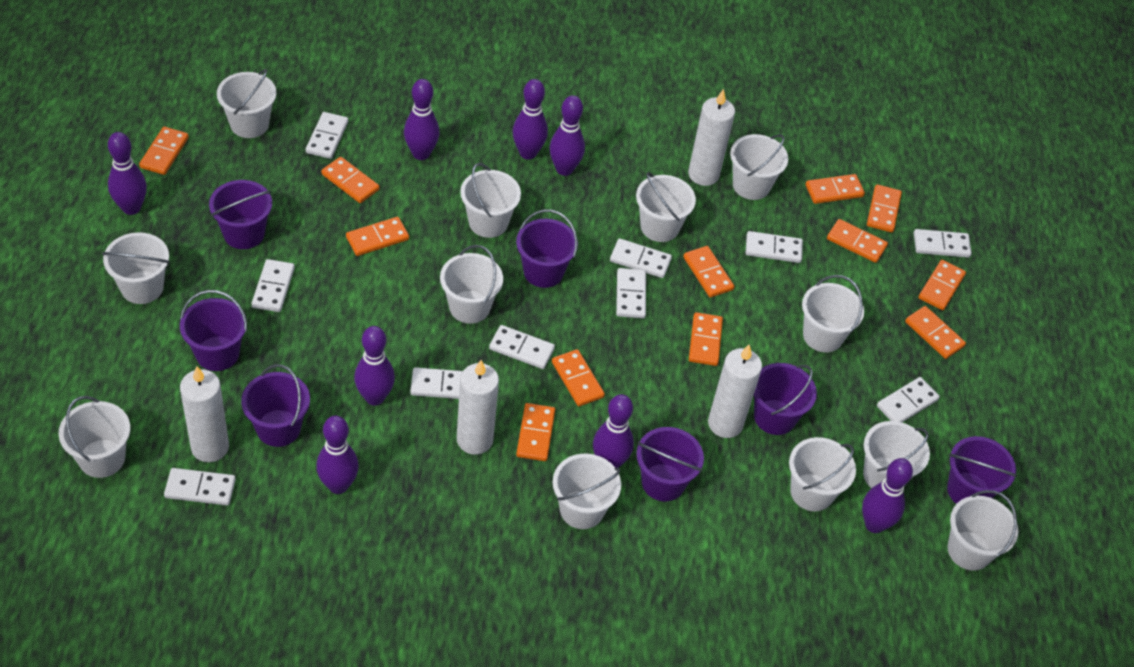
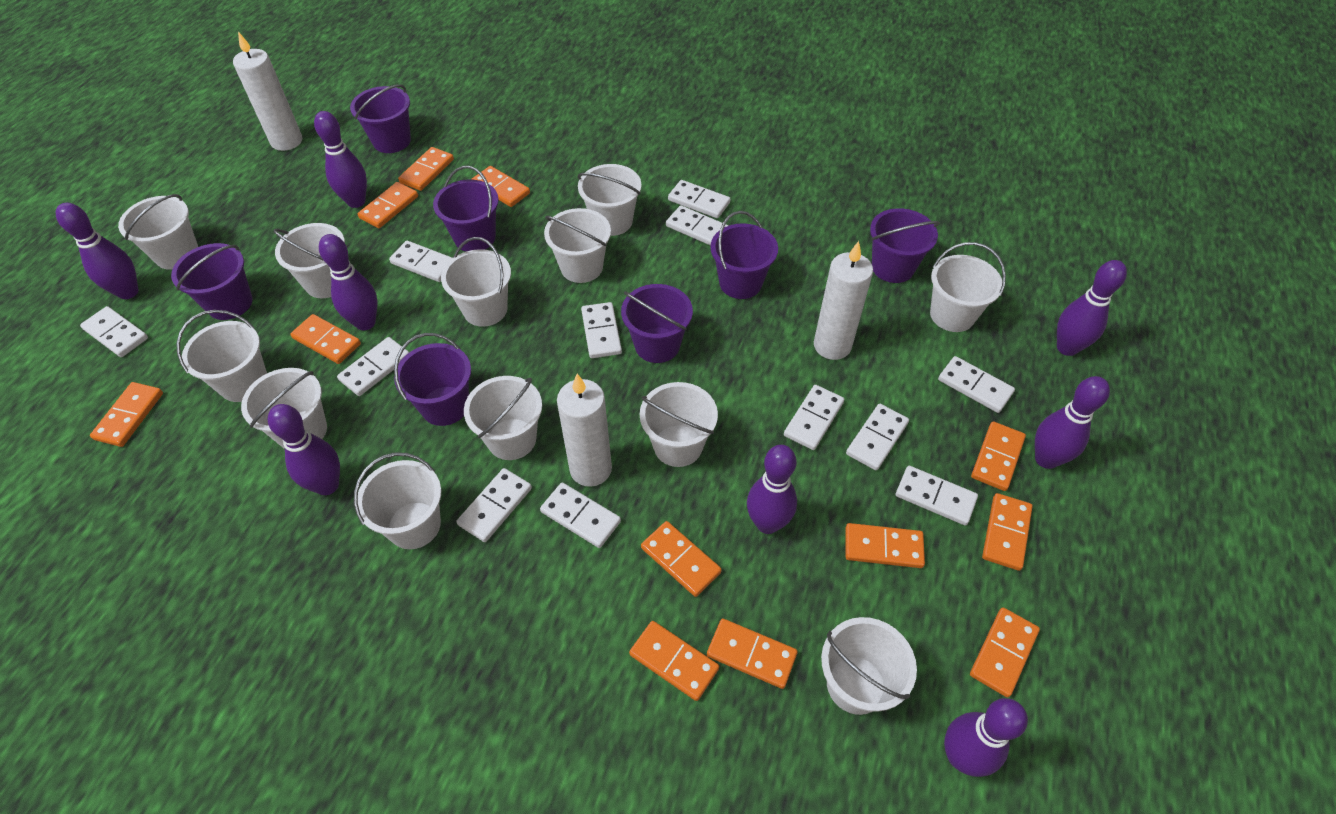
white candle: 4 -> 3
white domino: 10 -> 12

